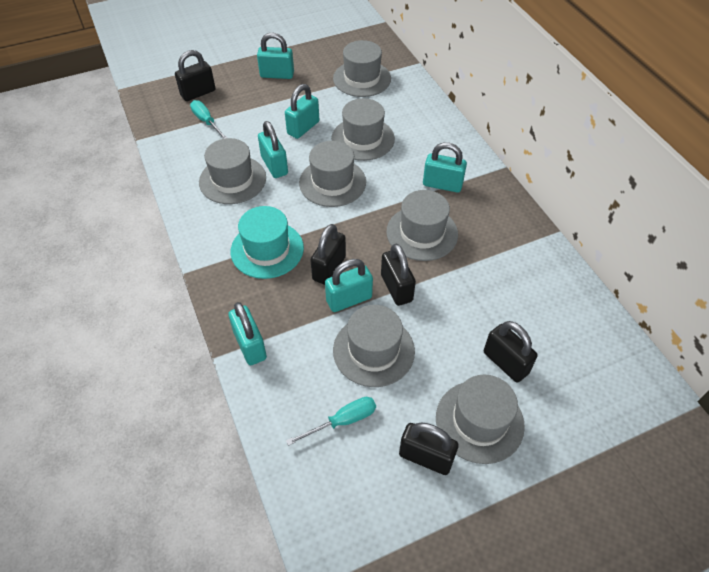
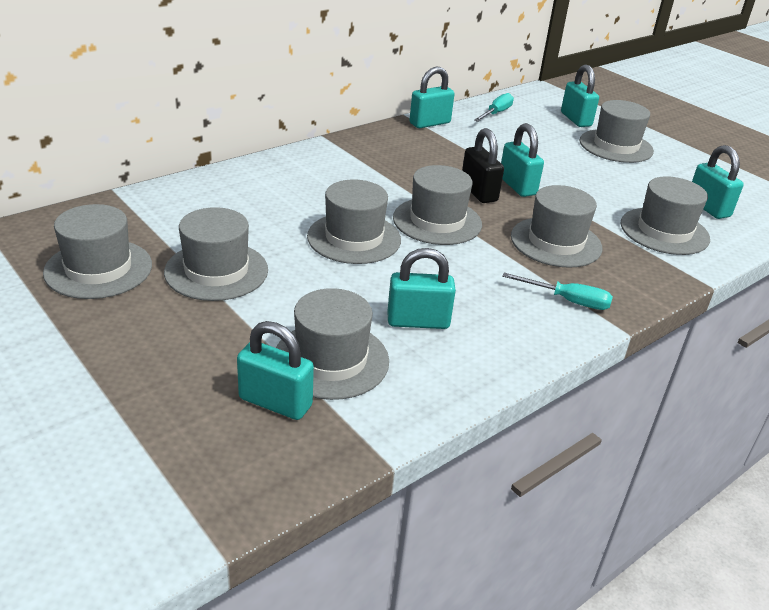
black padlock: 5 -> 1
grey hat: 7 -> 8
turquoise hat: 1 -> 0

